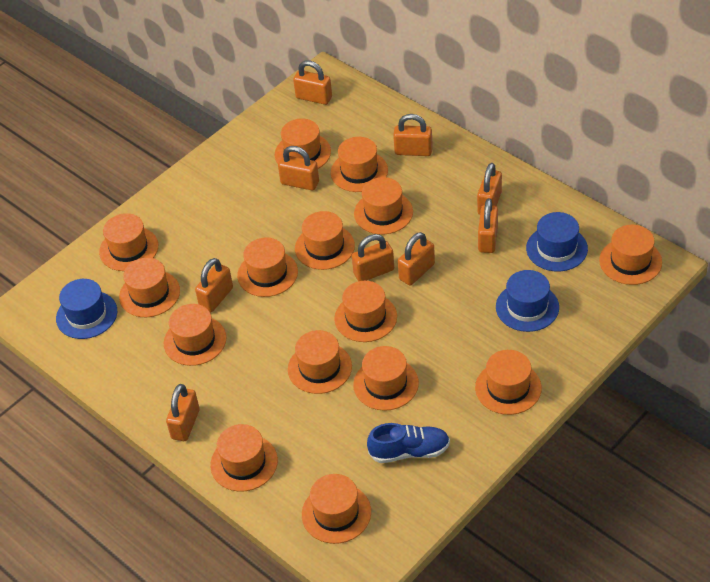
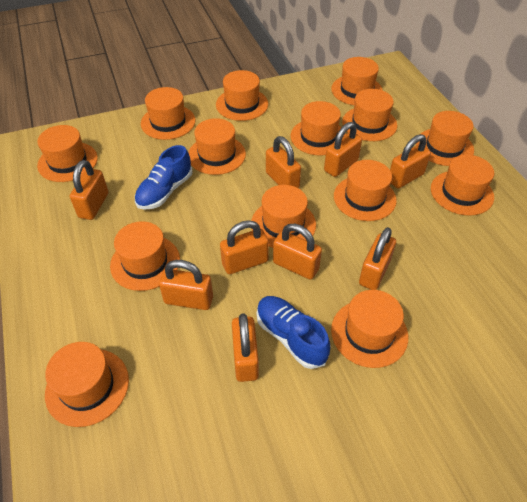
blue hat: 3 -> 0
blue shoe: 1 -> 2
orange hat: 15 -> 14

